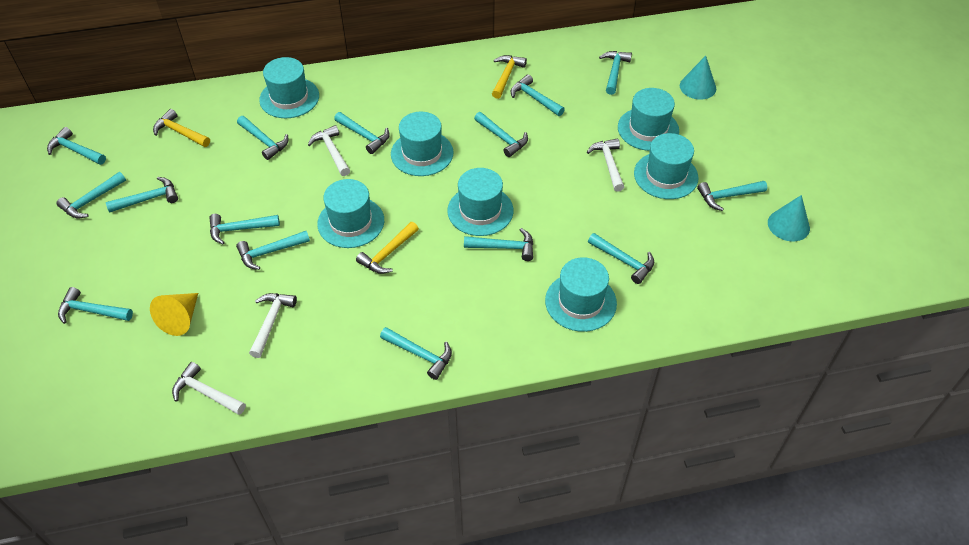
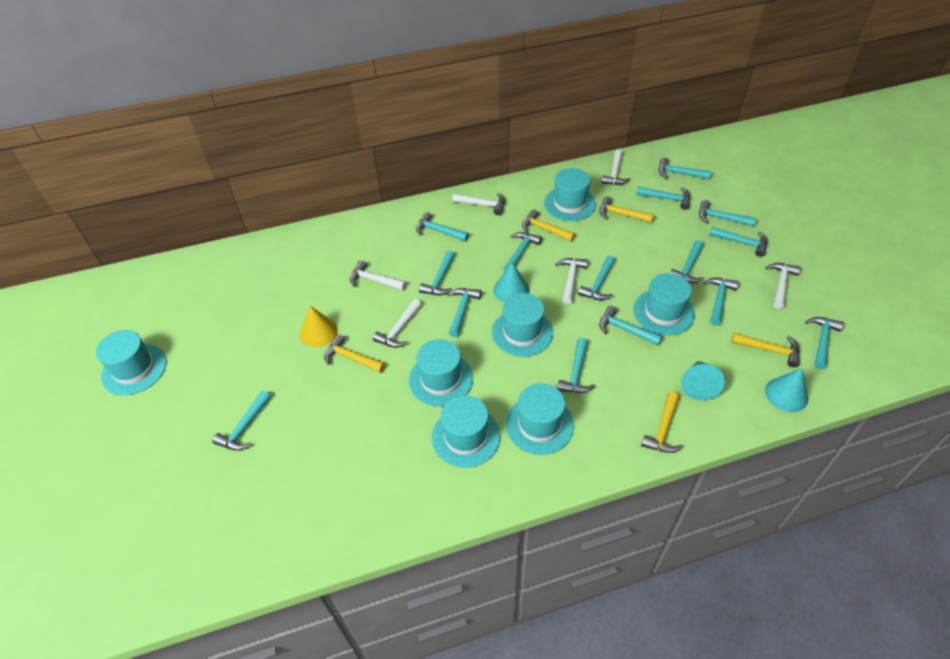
turquoise cone: 2 -> 3
white hammer: 4 -> 6
yellow hammer: 3 -> 5

